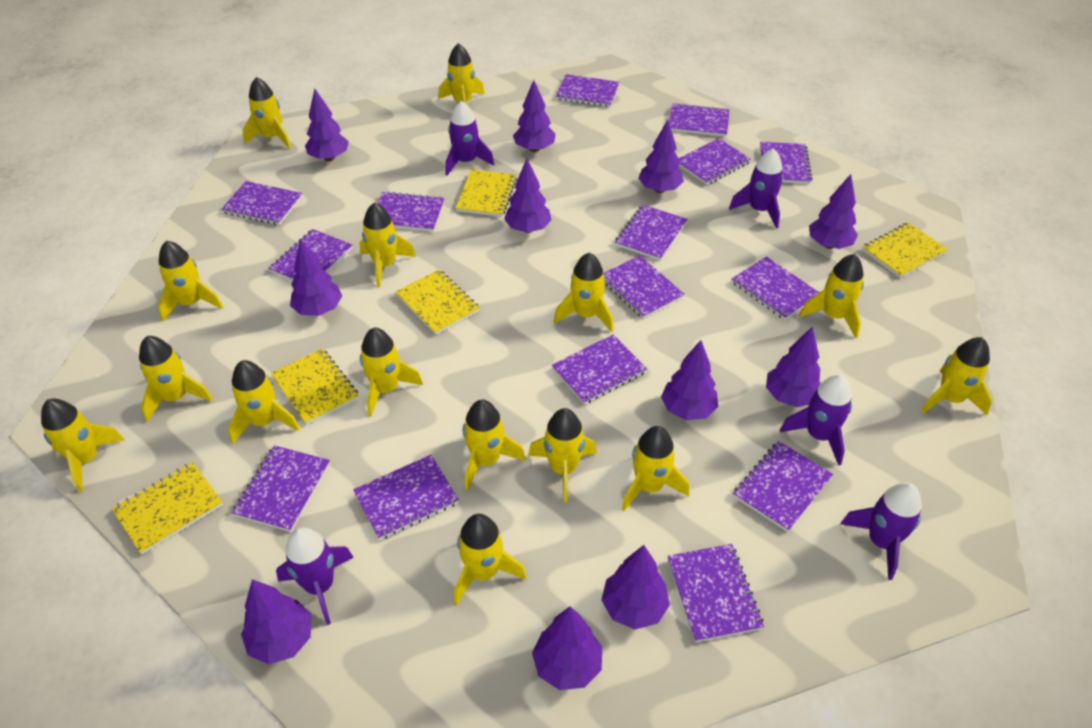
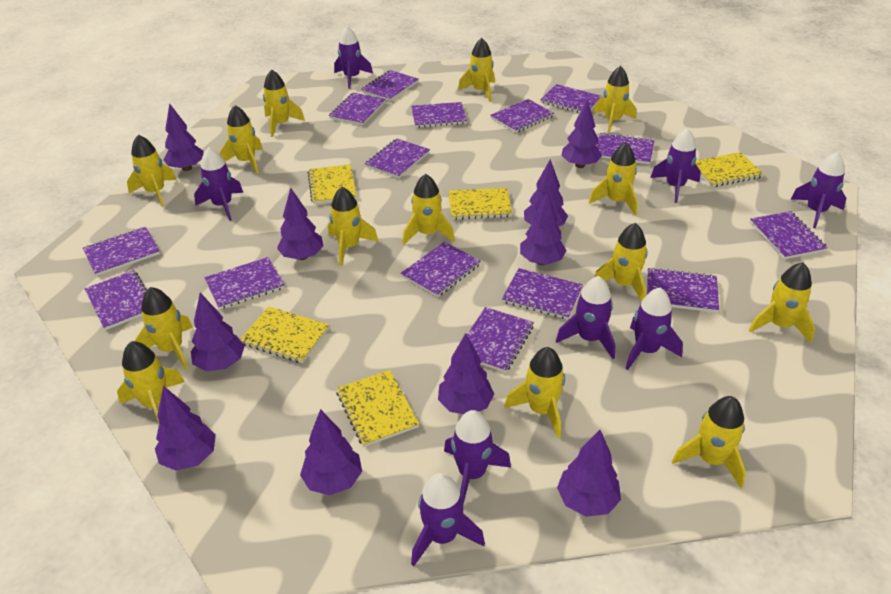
purple rocket: 5 -> 8
purple tree: 11 -> 10
yellow rocket: 15 -> 14

